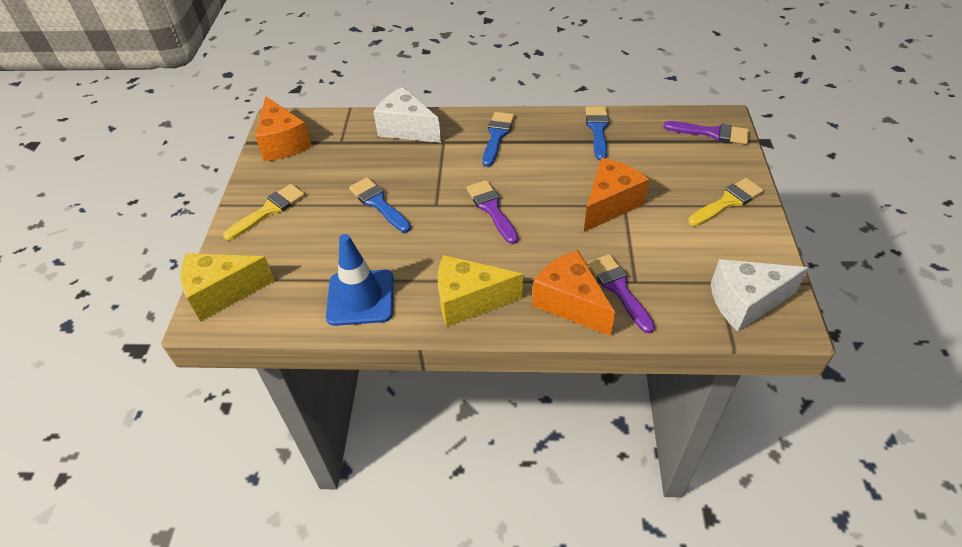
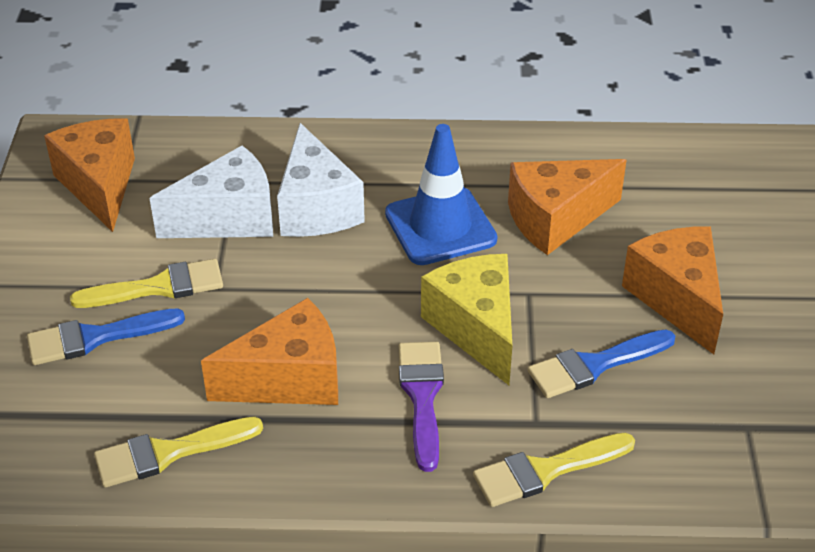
blue brush: 3 -> 2
orange cheese: 3 -> 4
purple brush: 3 -> 1
yellow brush: 2 -> 3
yellow cheese: 2 -> 1

